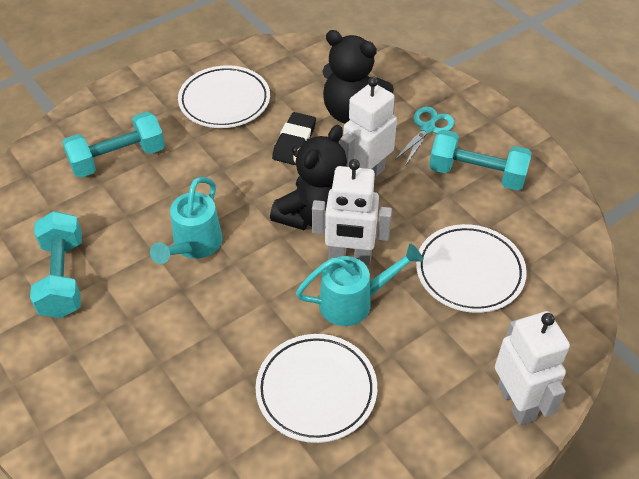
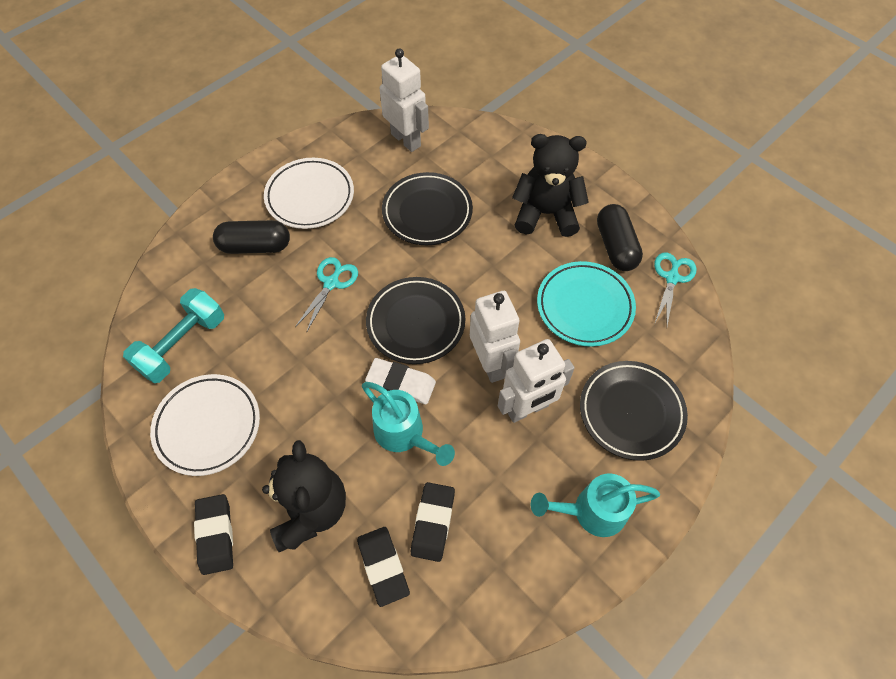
black capsule: 0 -> 2
black eraser: 1 -> 3
black plate: 0 -> 3
turquoise dumbbell: 3 -> 1
turquoise plate: 0 -> 1
turquoise scissors: 1 -> 2
white eraser: 0 -> 1
white plate: 3 -> 2

